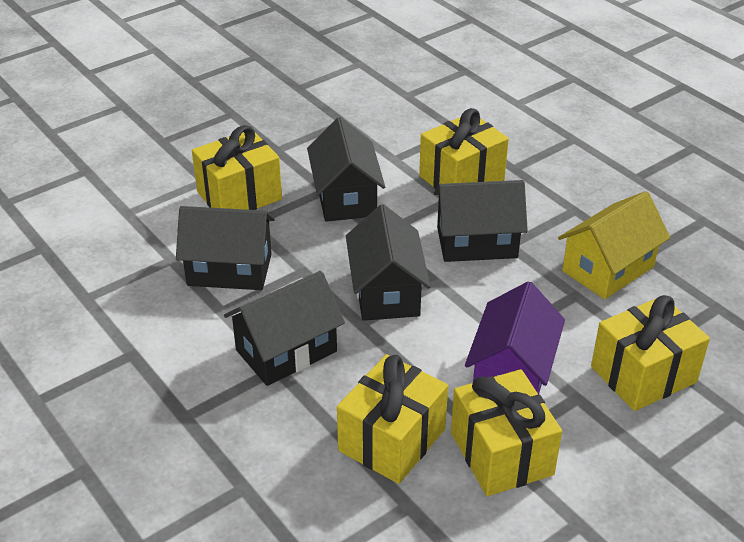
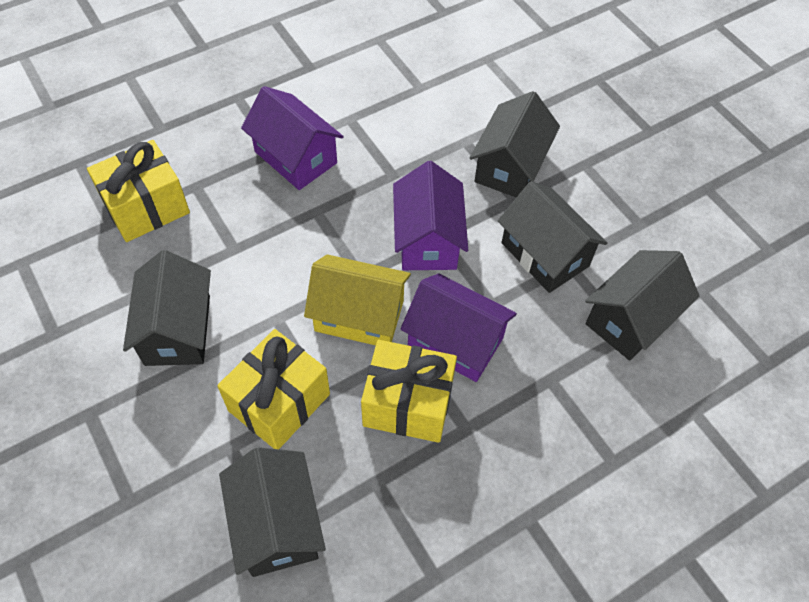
purple house: 1 -> 3
yellow gift: 5 -> 3

